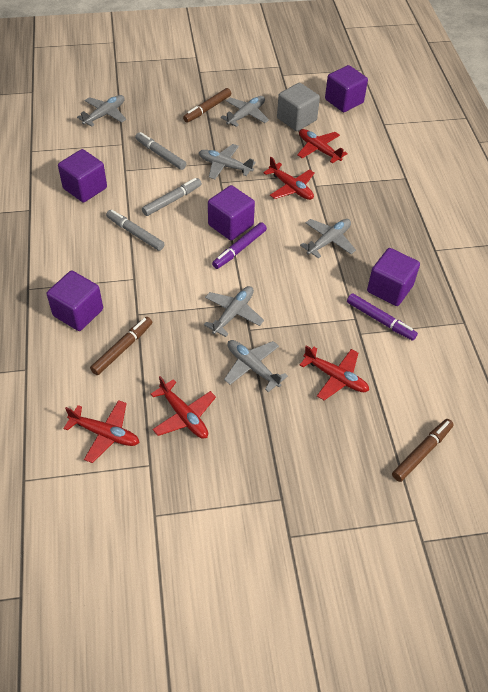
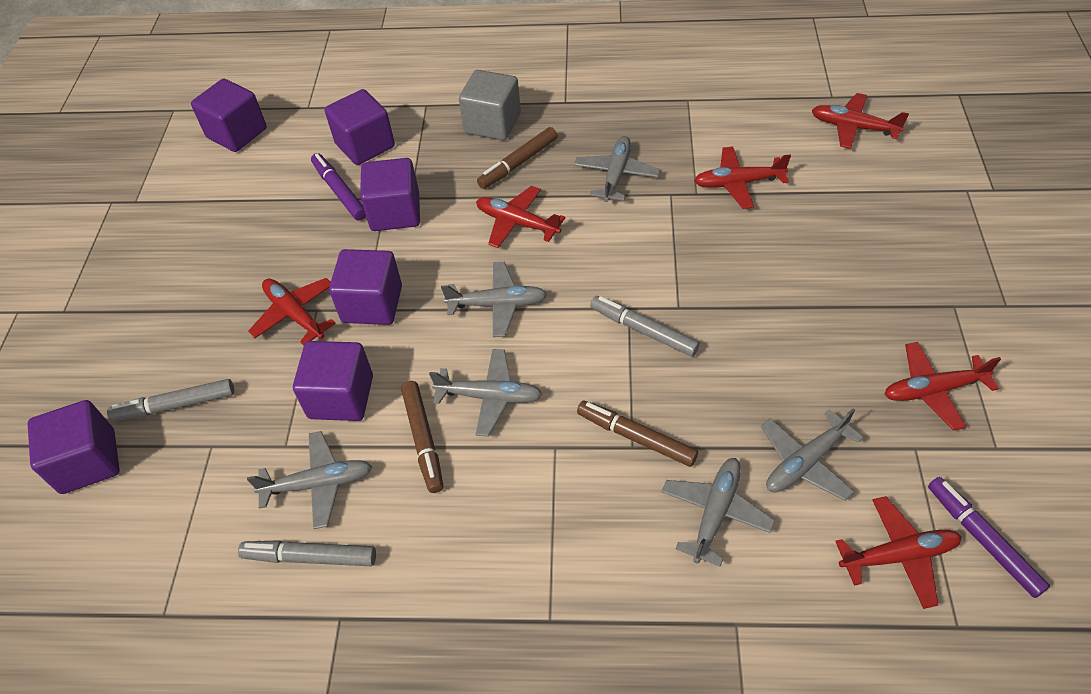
purple cube: 5 -> 6
red plane: 5 -> 6

